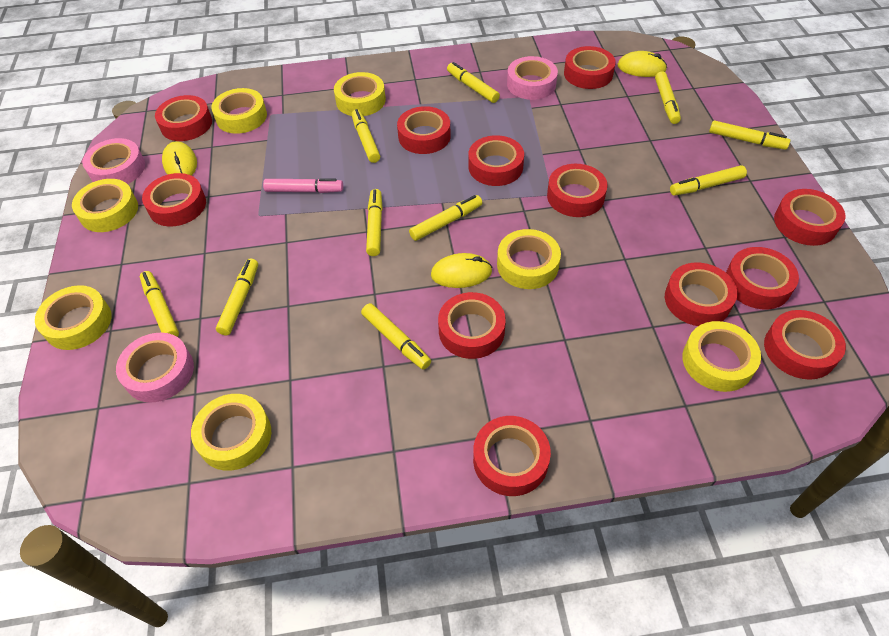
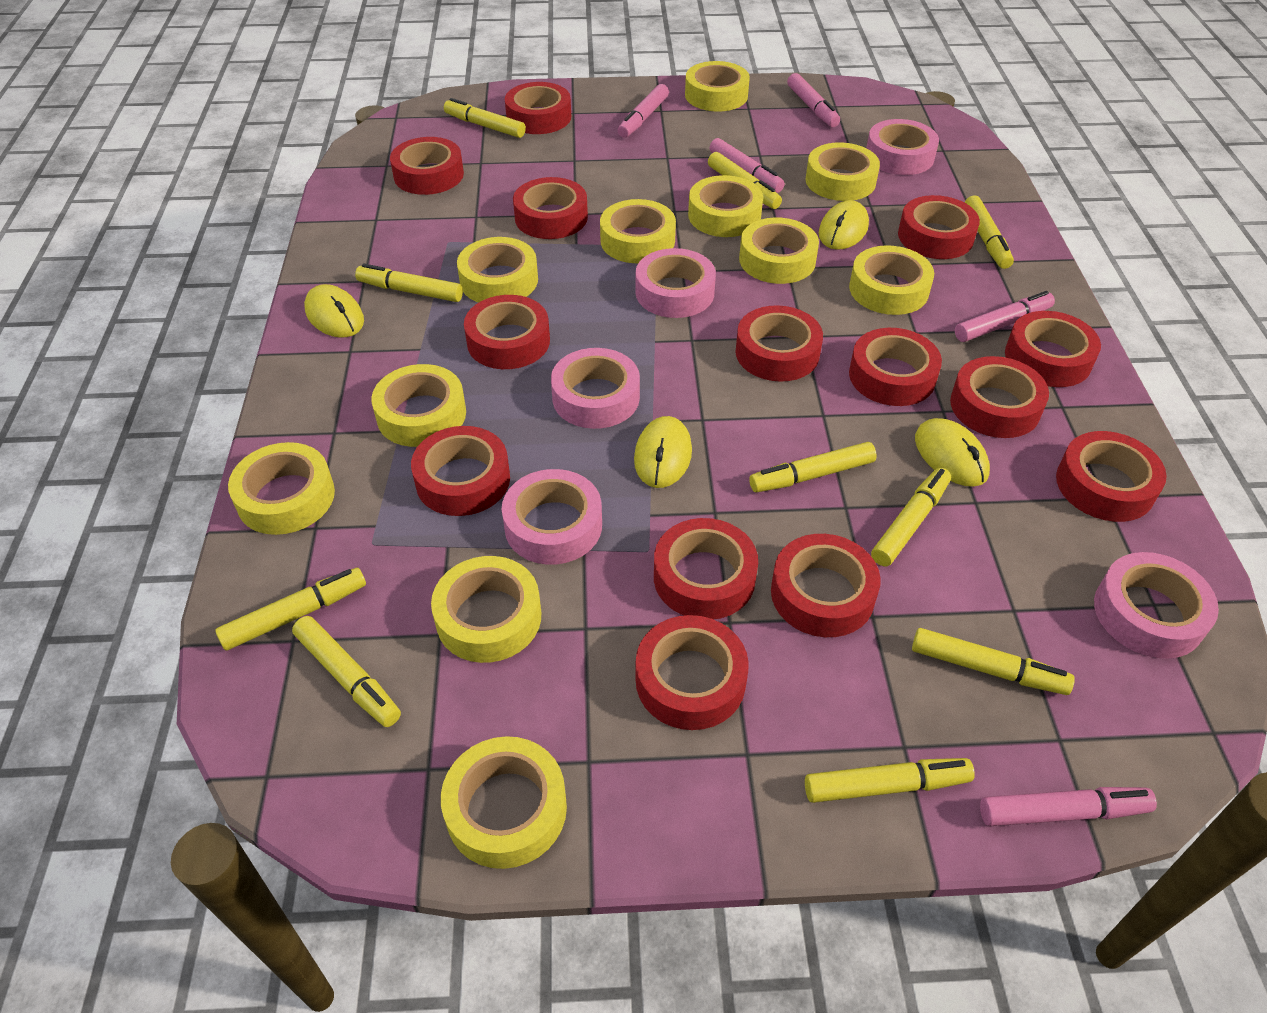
pink marker: 1 -> 5
pink tape: 3 -> 5
red tape: 12 -> 14
yellow mouse: 3 -> 4
yellow tape: 7 -> 11

